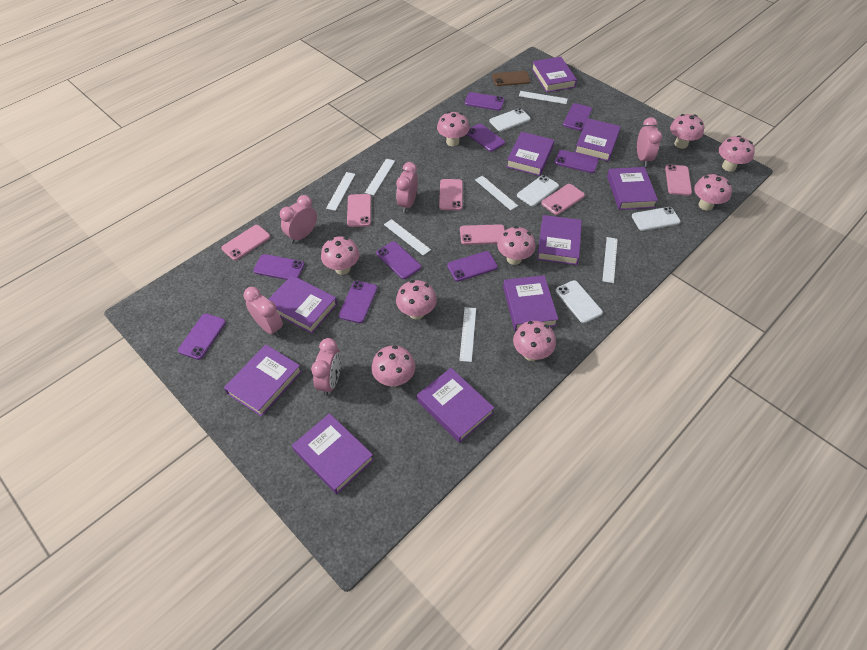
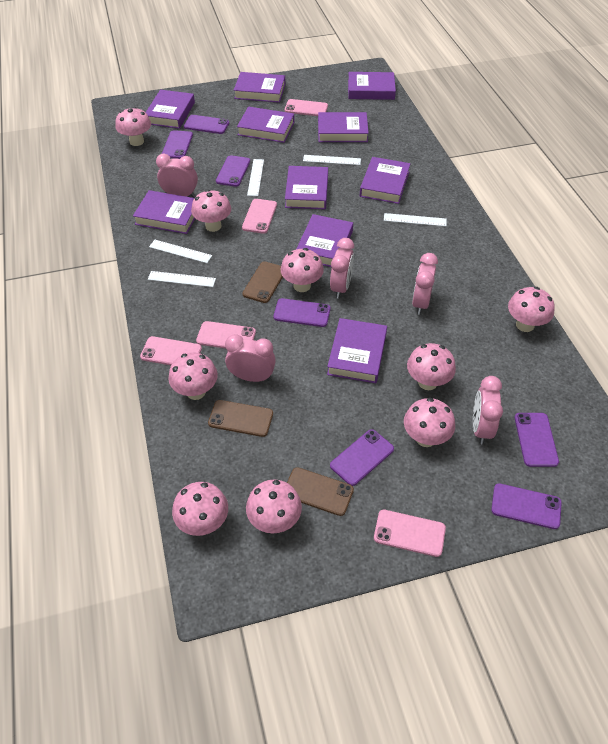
brown phone: 1 -> 3
pink phone: 6 -> 5
purple phone: 9 -> 7
white phone: 4 -> 0
white ruler: 7 -> 5

